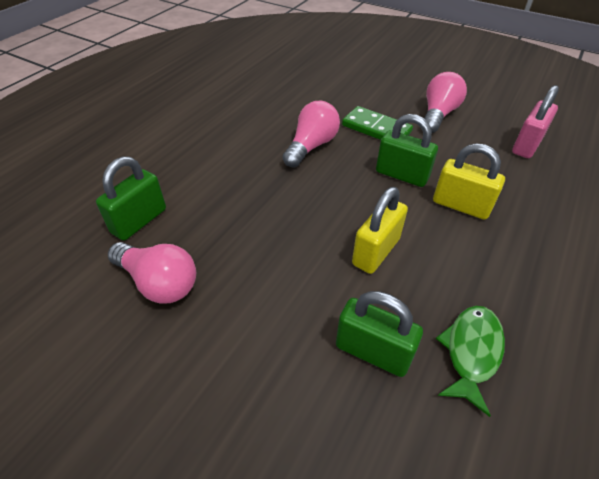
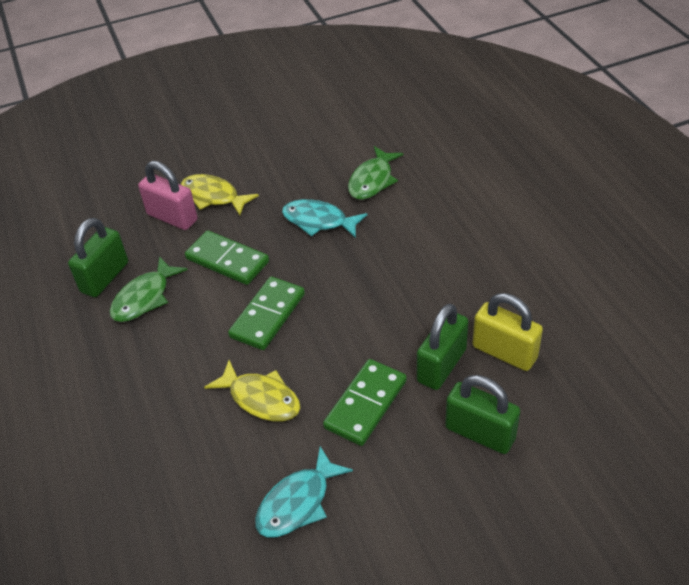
green domino: 1 -> 3
green fish: 1 -> 2
pink light bulb: 3 -> 0
turquoise fish: 0 -> 2
yellow fish: 0 -> 2
yellow padlock: 2 -> 1

